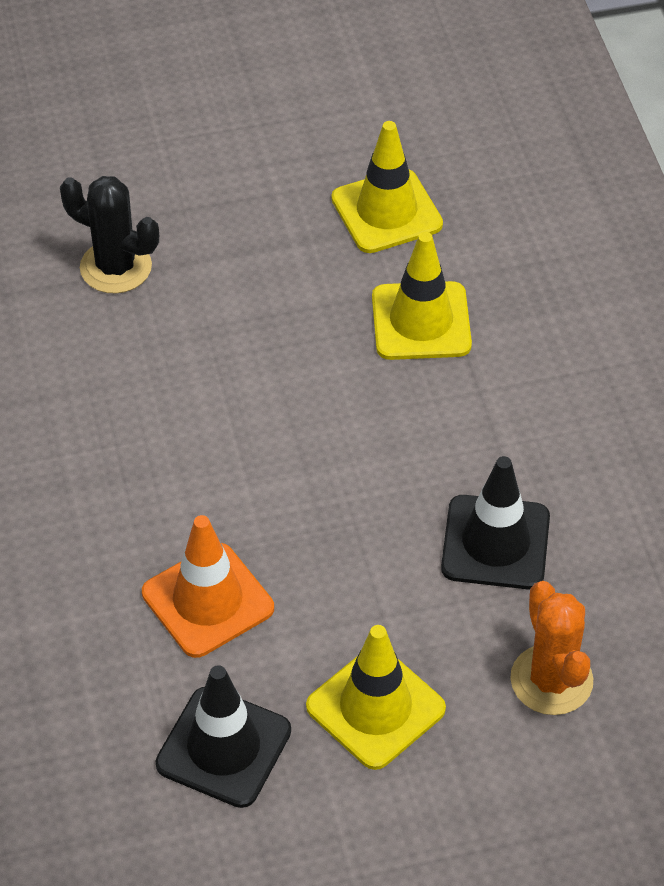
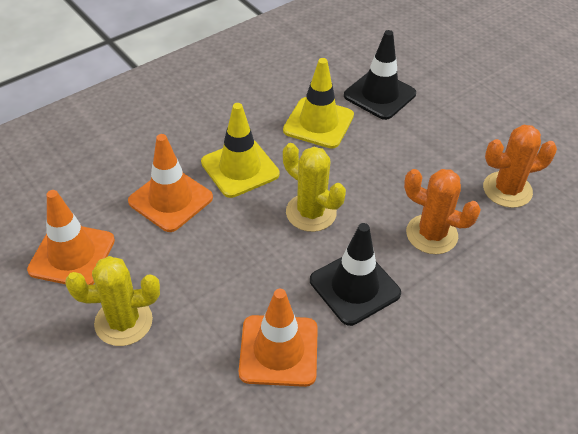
black cactus: 1 -> 0
orange cactus: 1 -> 2
orange traffic cone: 1 -> 3
yellow cactus: 0 -> 2
yellow traffic cone: 3 -> 2

